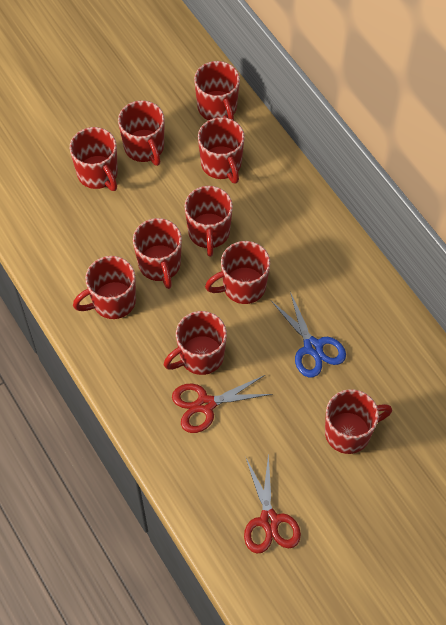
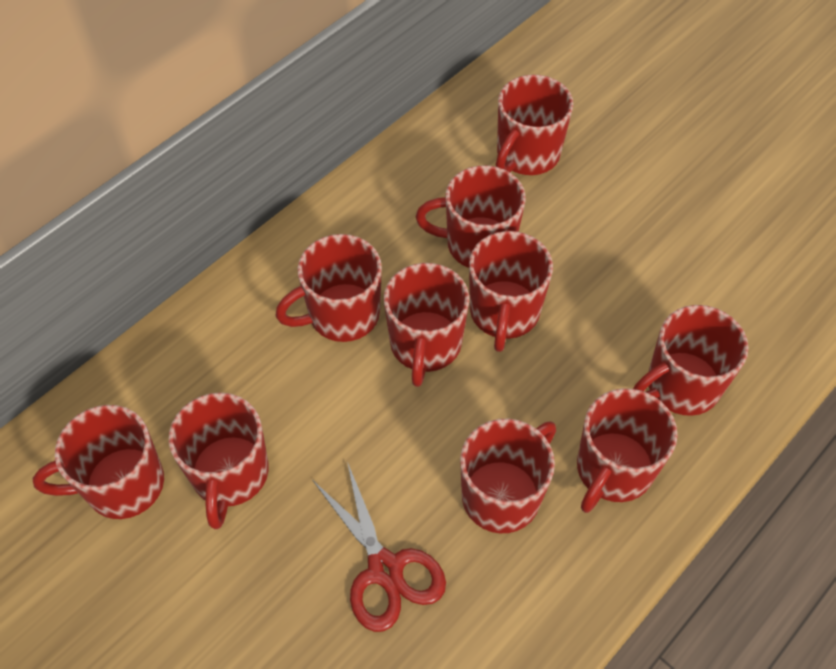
blue scissors: 1 -> 0
red scissors: 2 -> 1

